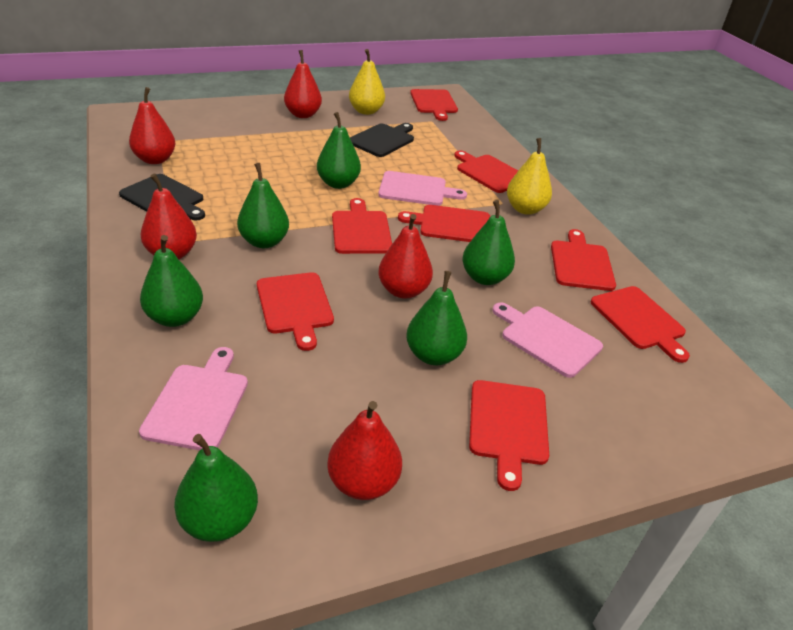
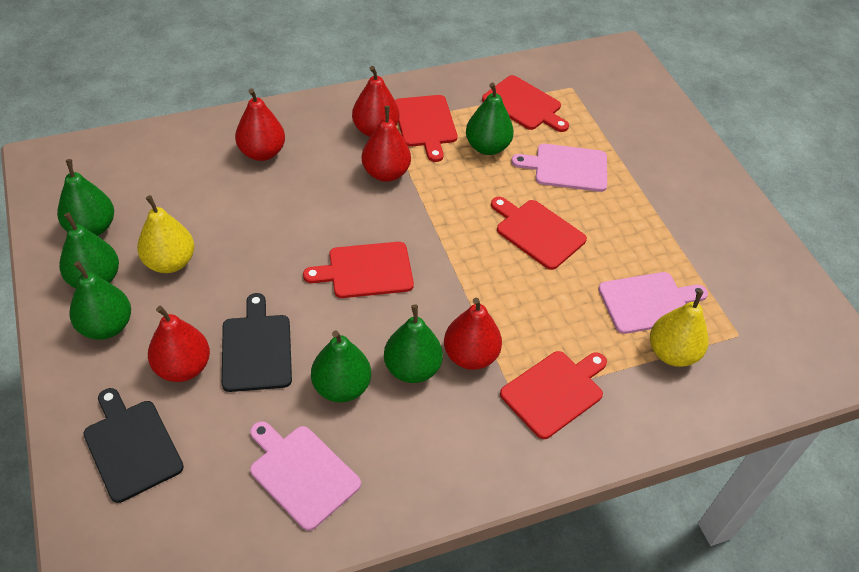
red cutting board: 8 -> 5

